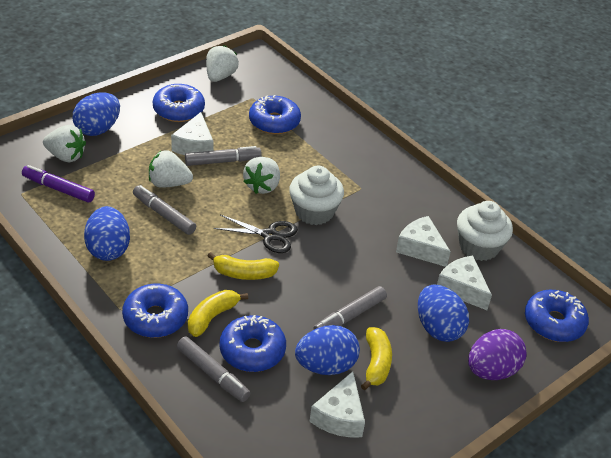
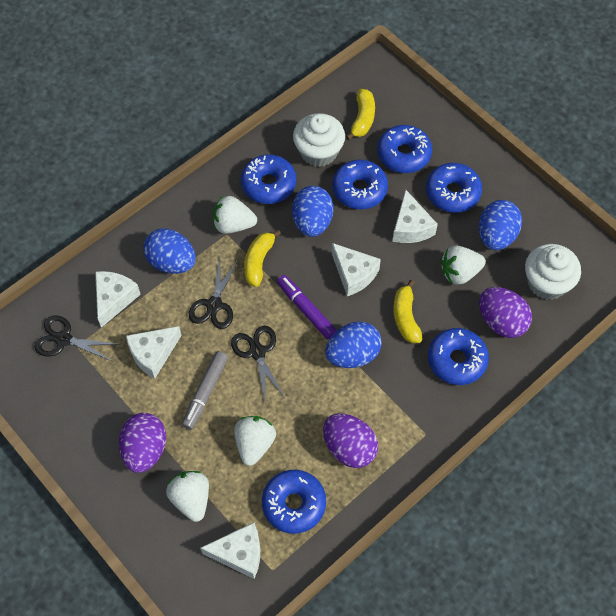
black scissors: 1 -> 3
blue donut: 5 -> 6
grey marker: 4 -> 1
purple egg: 1 -> 3
white cheese: 4 -> 5

